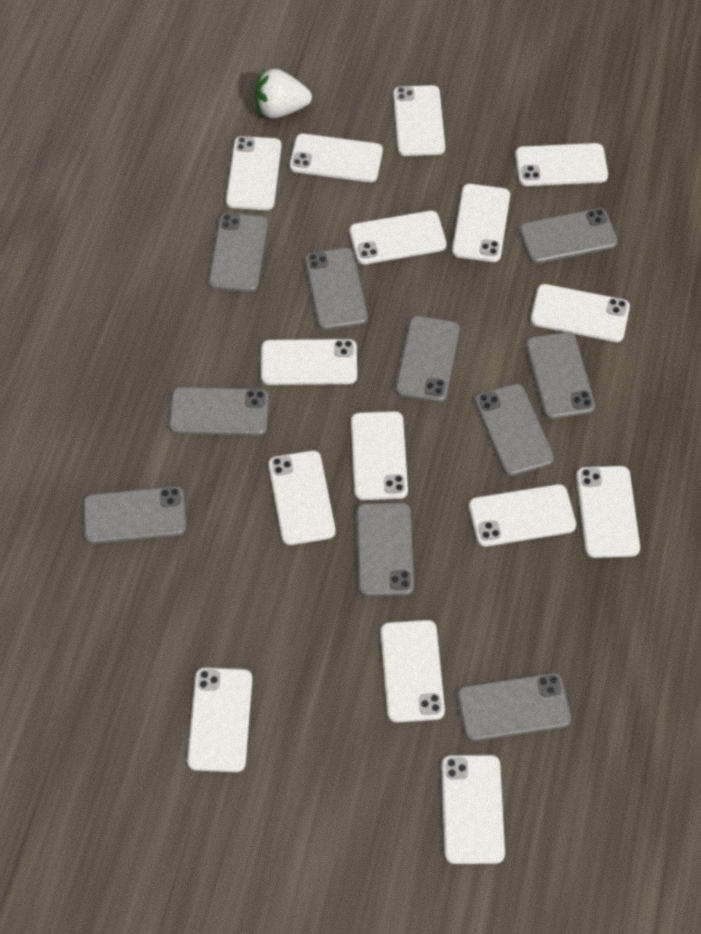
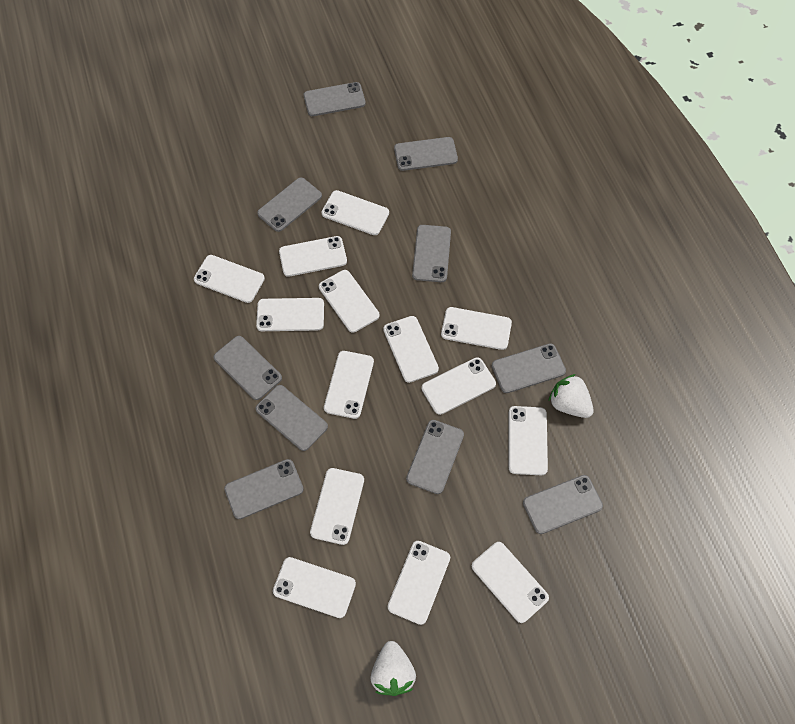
white phone: 15 -> 14
white strawberry: 1 -> 2

